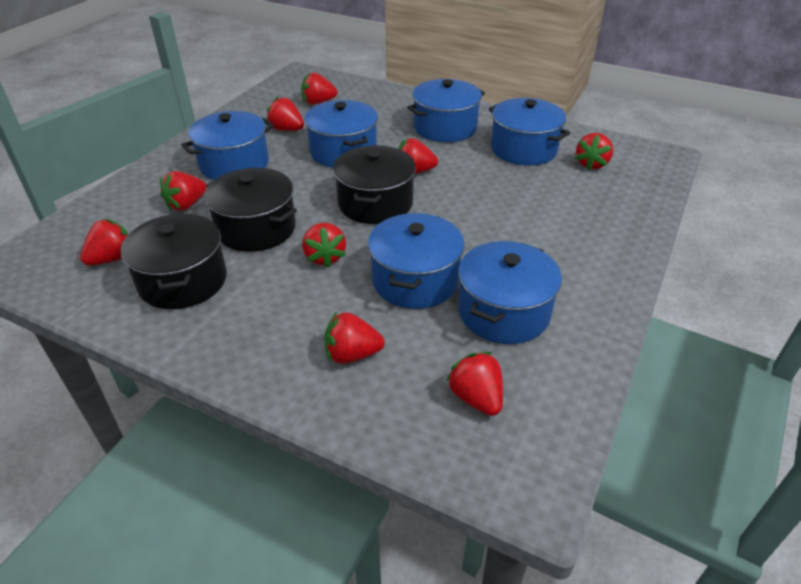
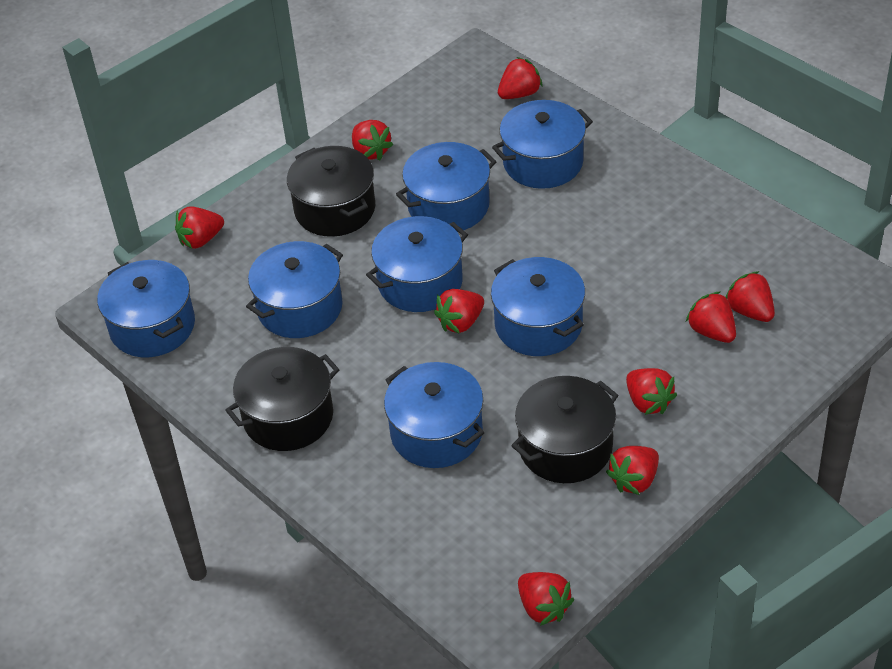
blue pot: 6 -> 7

